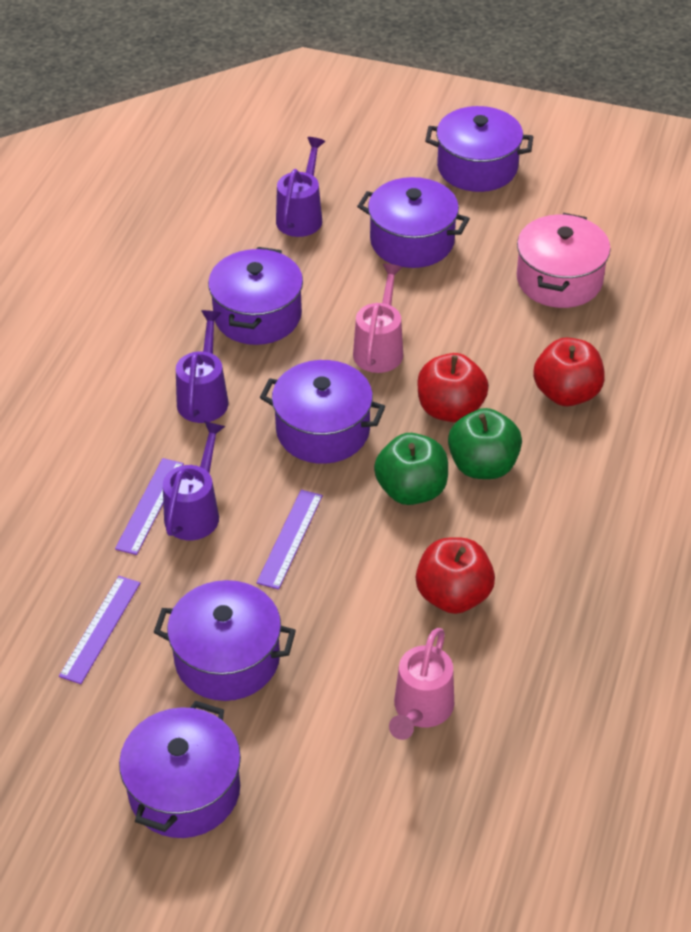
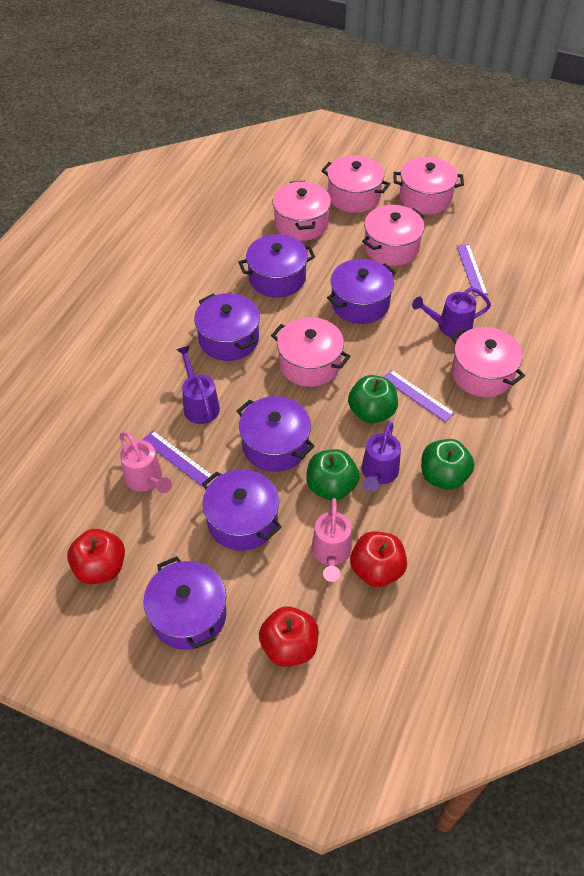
green apple: 2 -> 3
pink pot: 1 -> 6

